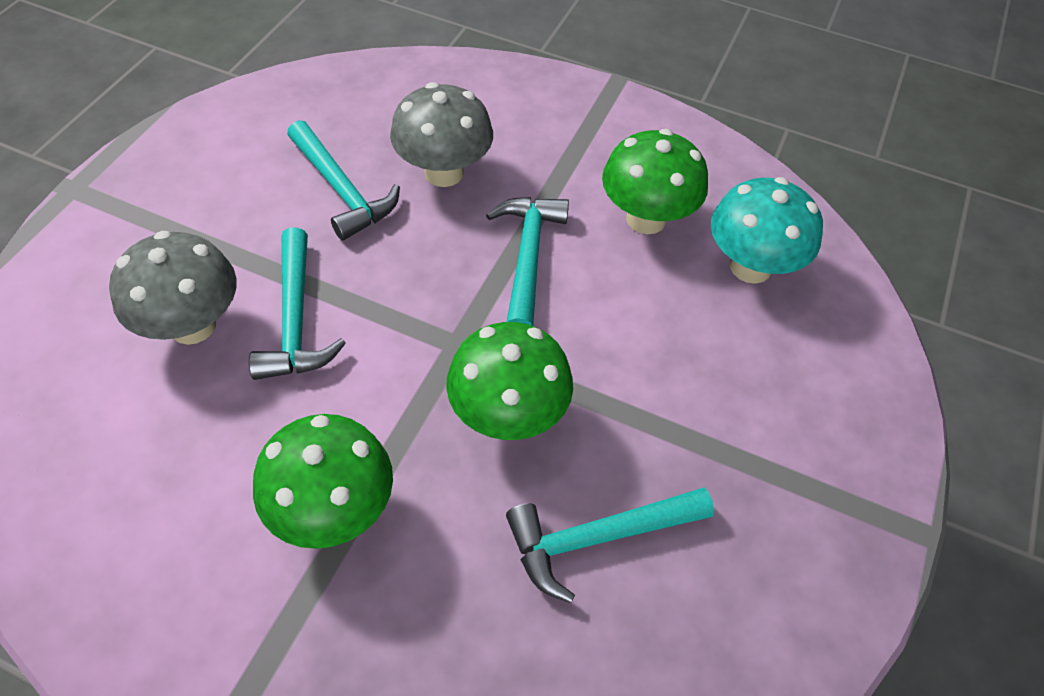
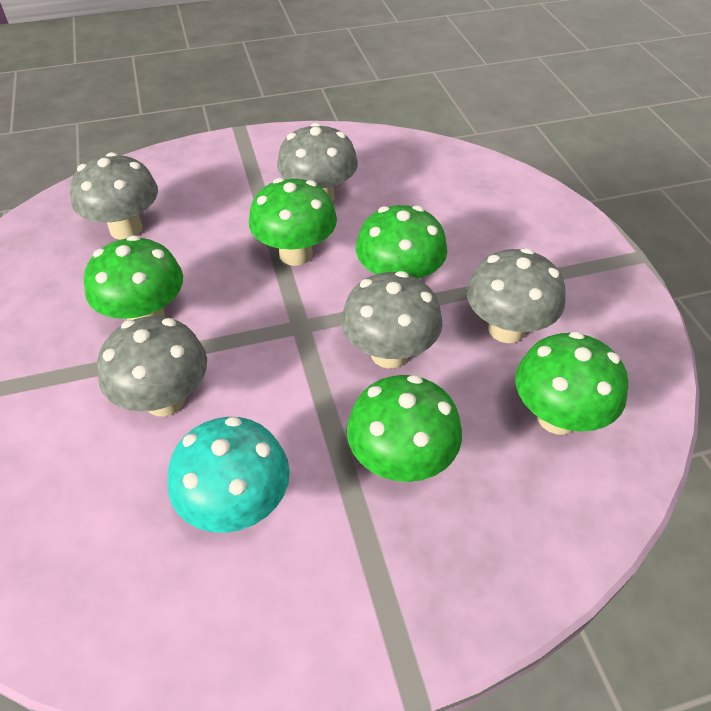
green mushroom: 3 -> 5
grey mushroom: 2 -> 5
turquoise hammer: 4 -> 0

